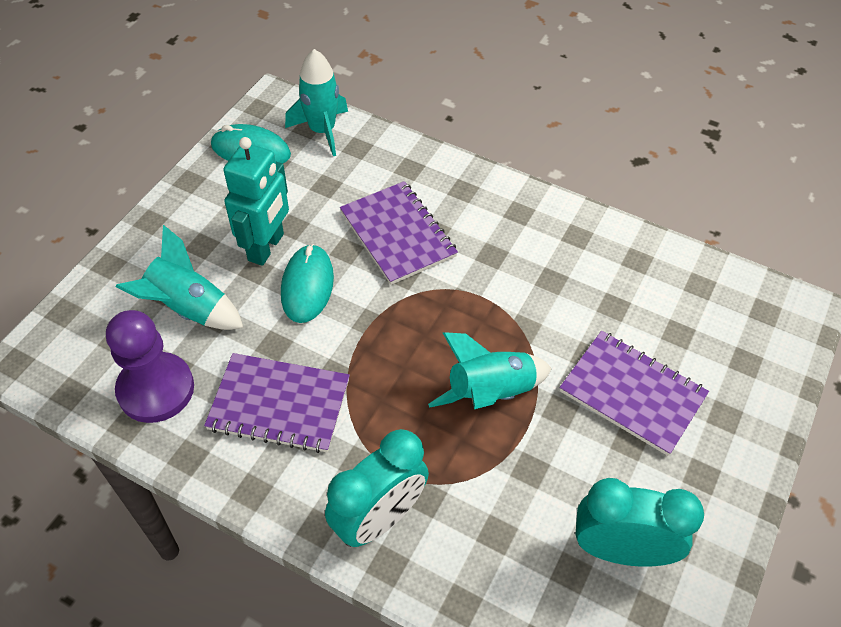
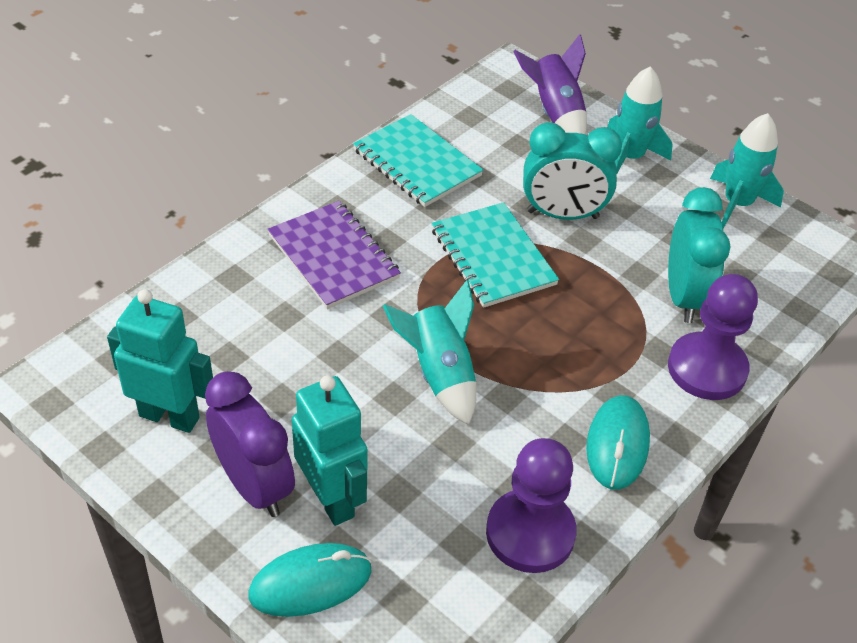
purple clock: 0 -> 1
purple notebook: 3 -> 1
purple pawn: 1 -> 2
purple rocket: 0 -> 1
turquoise notebook: 0 -> 2
turquoise robot: 1 -> 2

